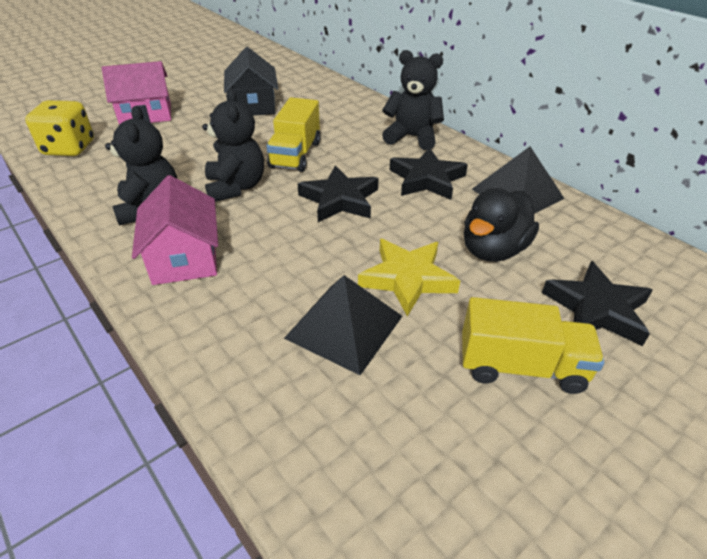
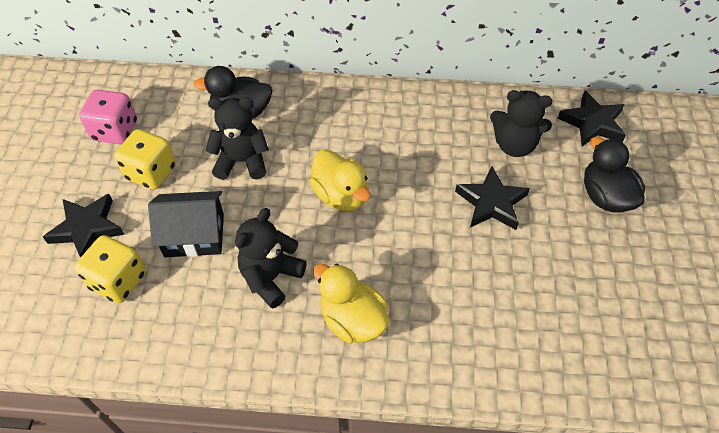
black duck: 1 -> 2
black pyramid: 2 -> 0
pink dice: 0 -> 1
pink house: 2 -> 0
yellow dice: 1 -> 2
yellow duck: 0 -> 2
yellow star: 1 -> 0
yellow truck: 2 -> 0

